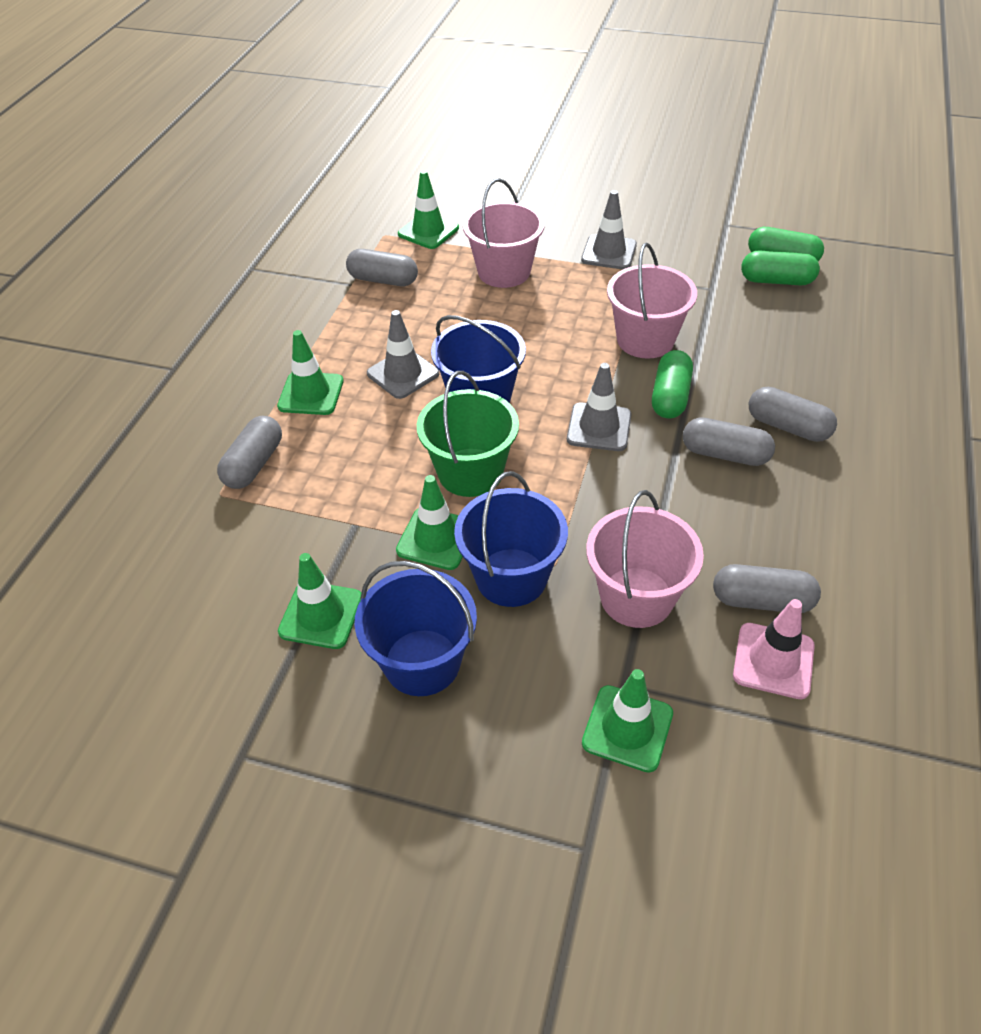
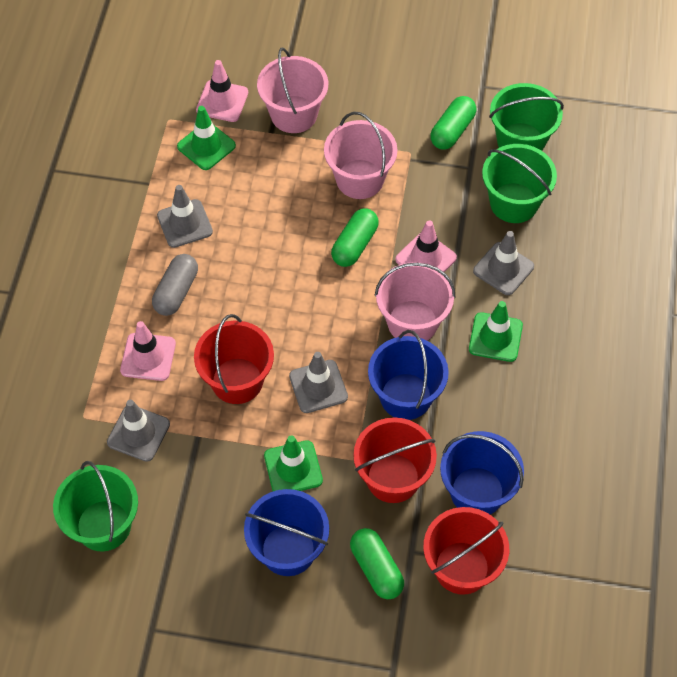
green bucket: 1 -> 3
green traffic cone: 5 -> 3
grey capsule: 5 -> 1
grey traffic cone: 3 -> 4
pink traffic cone: 1 -> 3
red bucket: 0 -> 3

